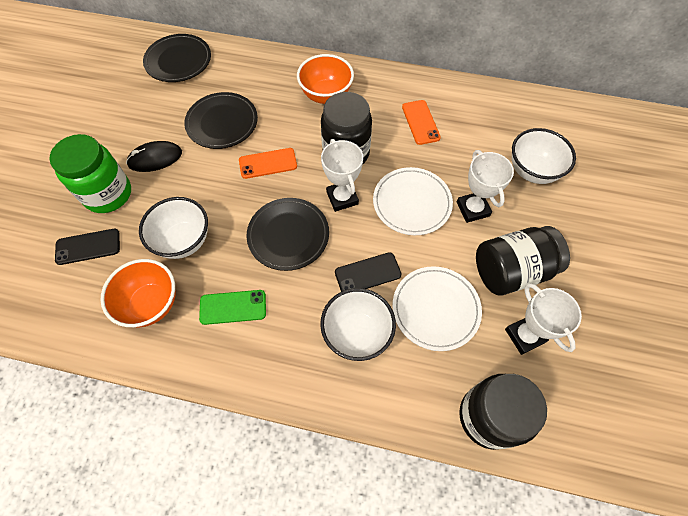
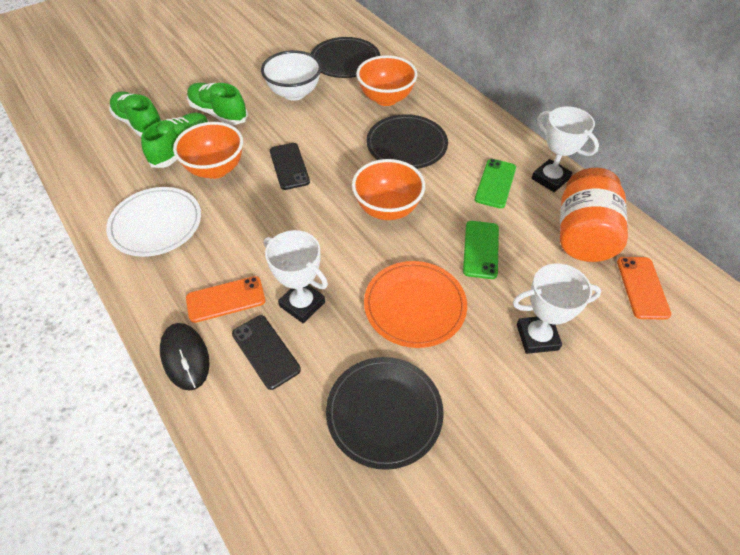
black jar: 3 -> 0
green jar: 1 -> 0
green phone: 1 -> 2
green shoe: 0 -> 3
orange bowl: 2 -> 3
orange jar: 0 -> 1
orange plate: 0 -> 1
white bowl: 3 -> 1
white plate: 2 -> 1

